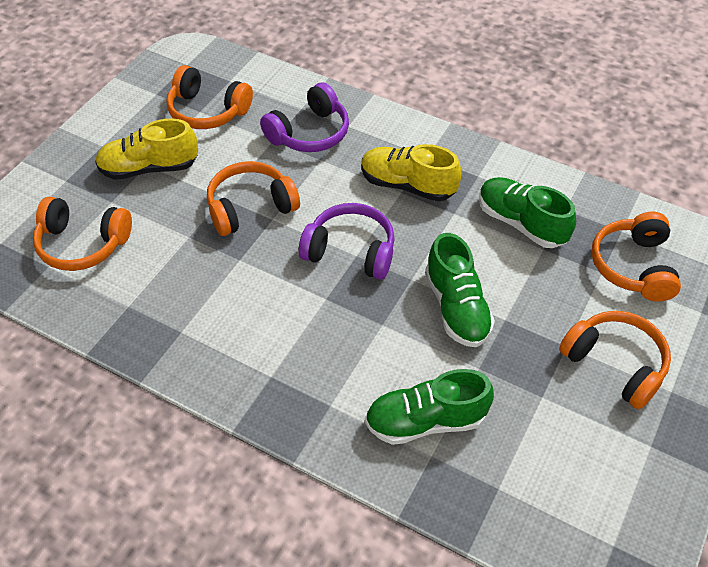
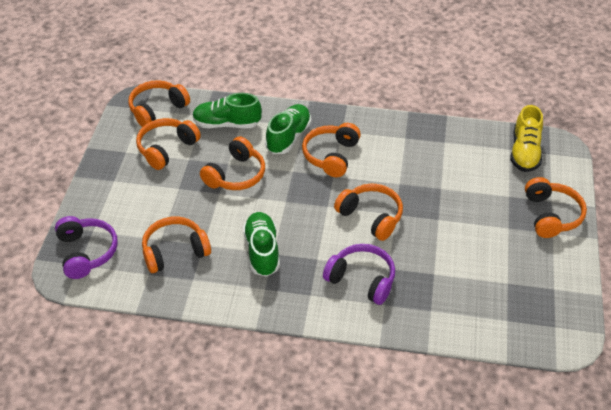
orange headphones: 5 -> 7
yellow shoe: 2 -> 1

